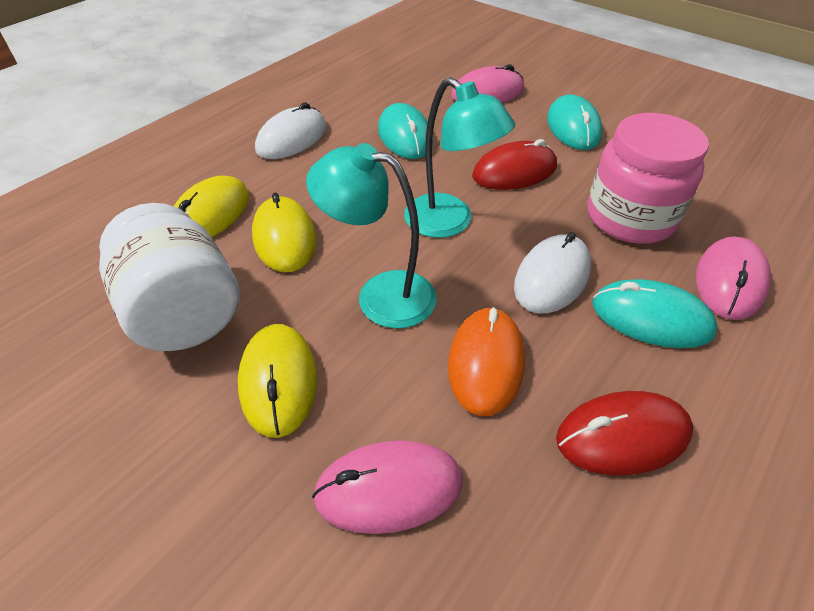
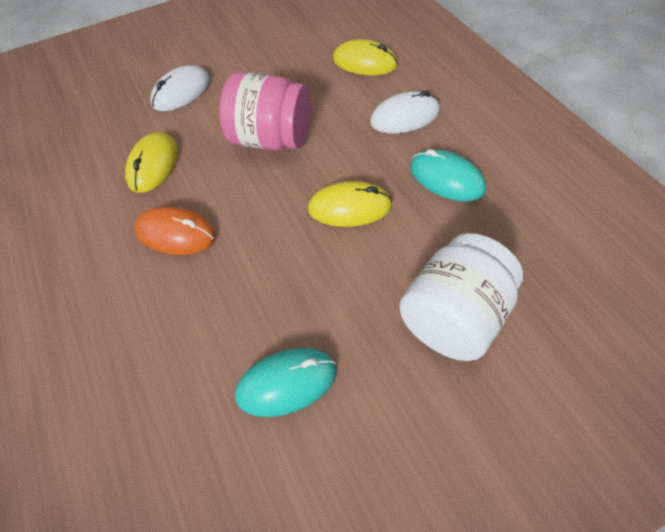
pink mouse: 3 -> 0
red mouse: 2 -> 0
turquoise lamp: 2 -> 0
turquoise mouse: 3 -> 2

